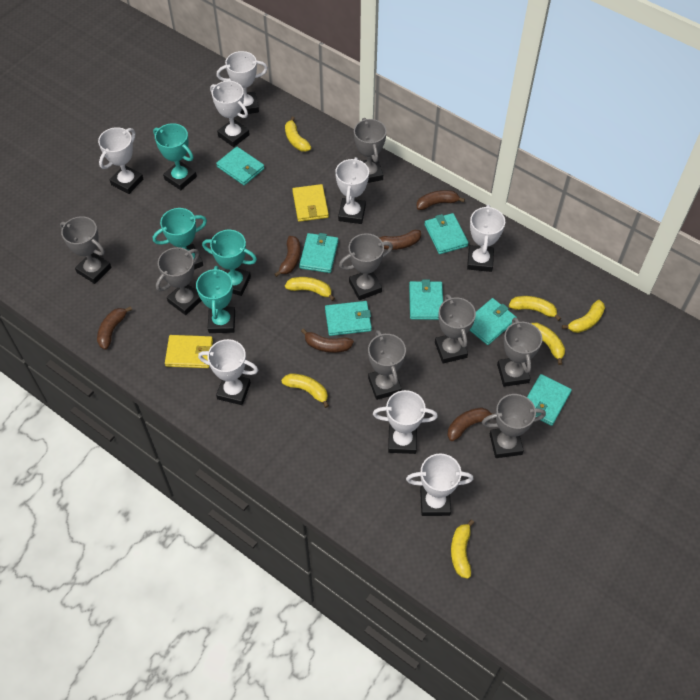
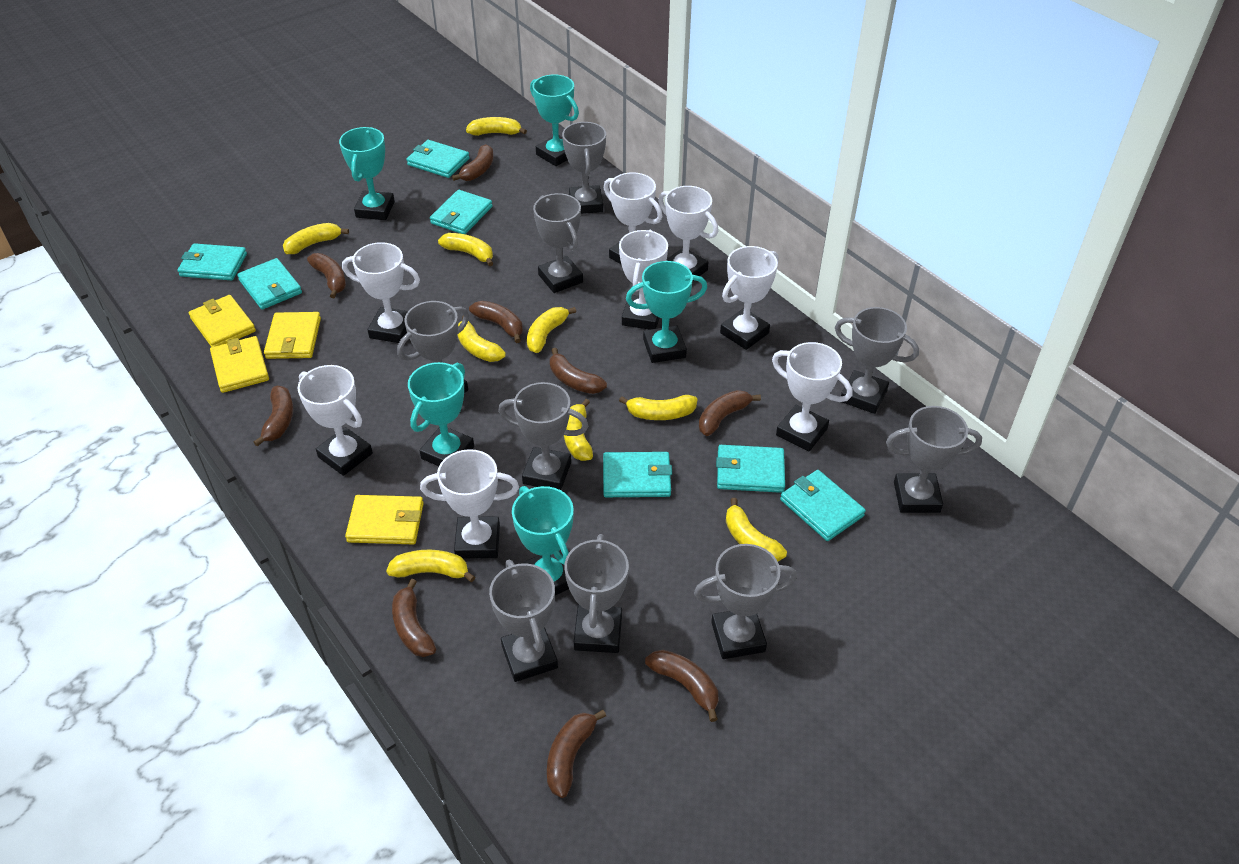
brown banana: 6 -> 9
grey trophy: 8 -> 9
turquoise trophy: 4 -> 5
yellow banana: 7 -> 9
yellow wallet: 2 -> 4

